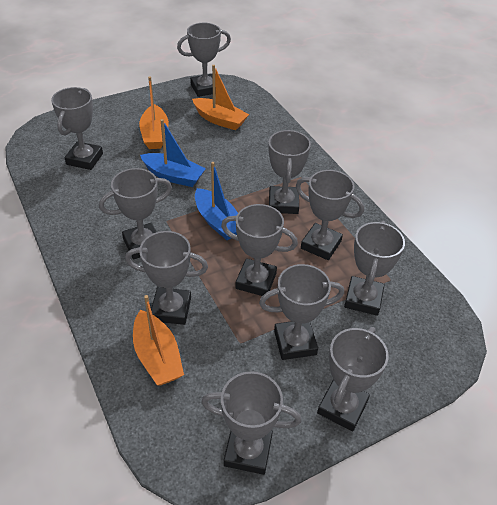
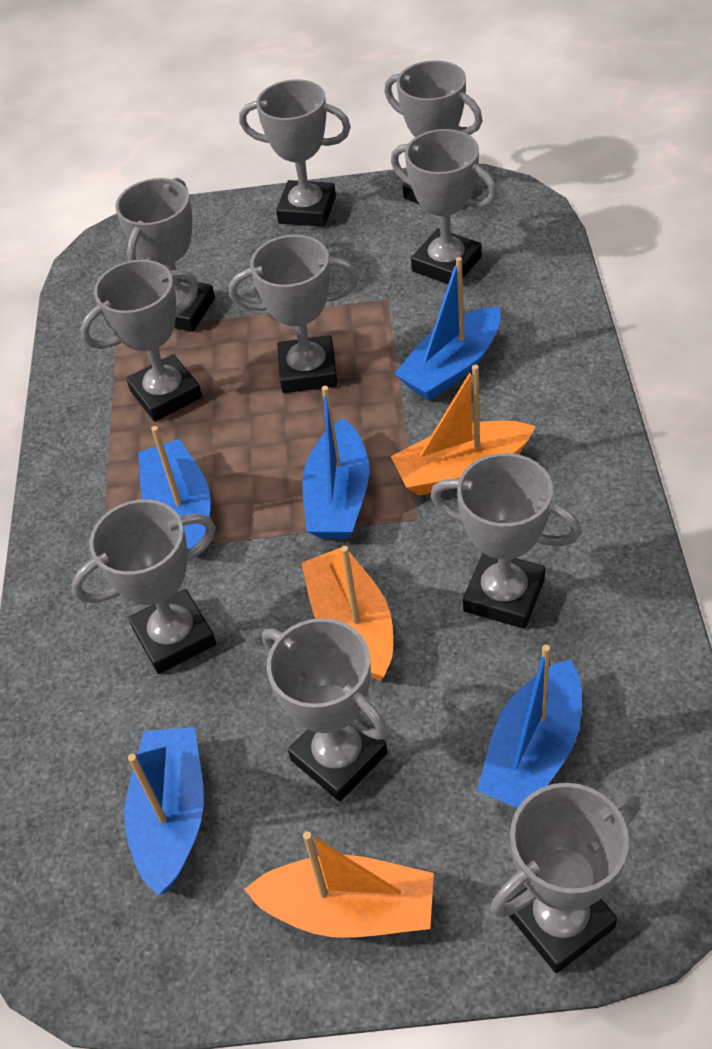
blue boat: 2 -> 5
grey trophy: 11 -> 10

